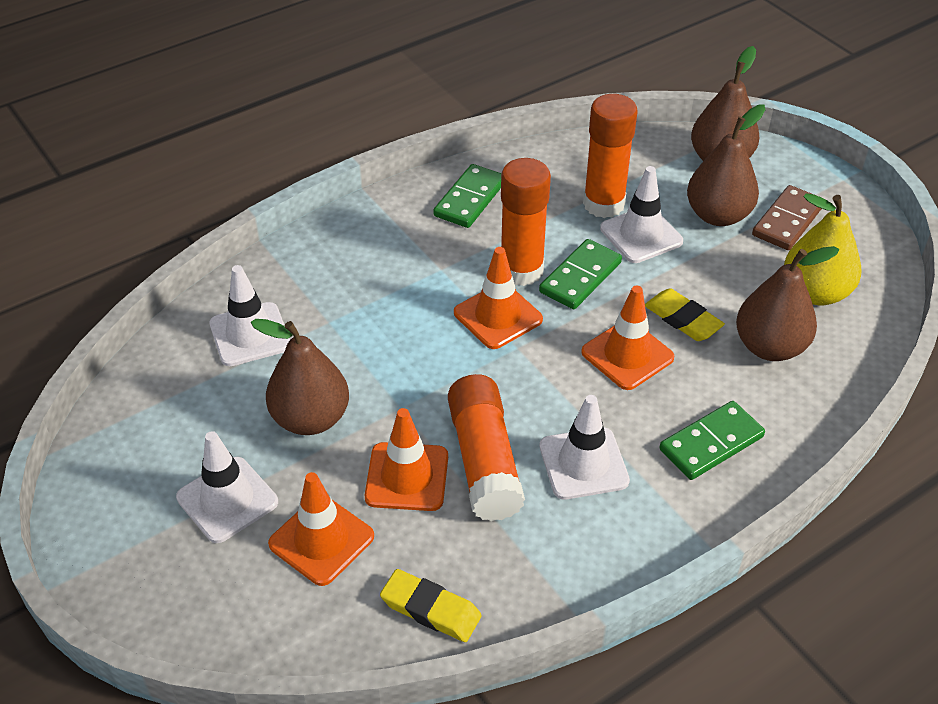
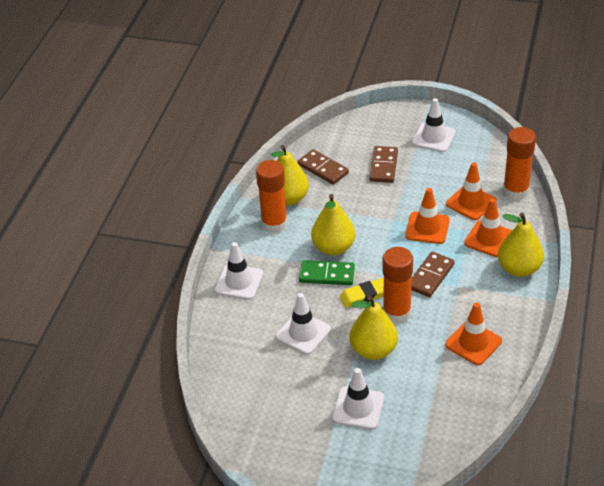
brown domino: 1 -> 3
brown pear: 4 -> 0
green domino: 3 -> 1
yellow eraser: 2 -> 1
yellow pear: 1 -> 4

